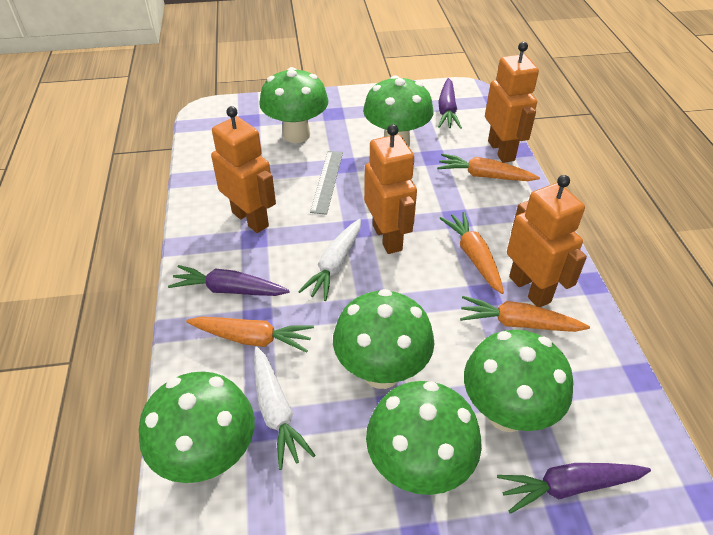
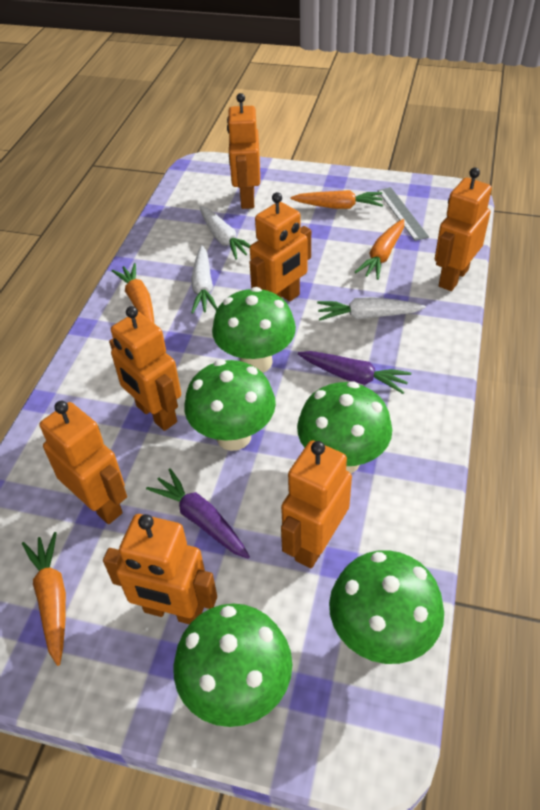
green mushroom: 6 -> 5
orange robot: 4 -> 7
purple carrot: 3 -> 2
white carrot: 2 -> 3

